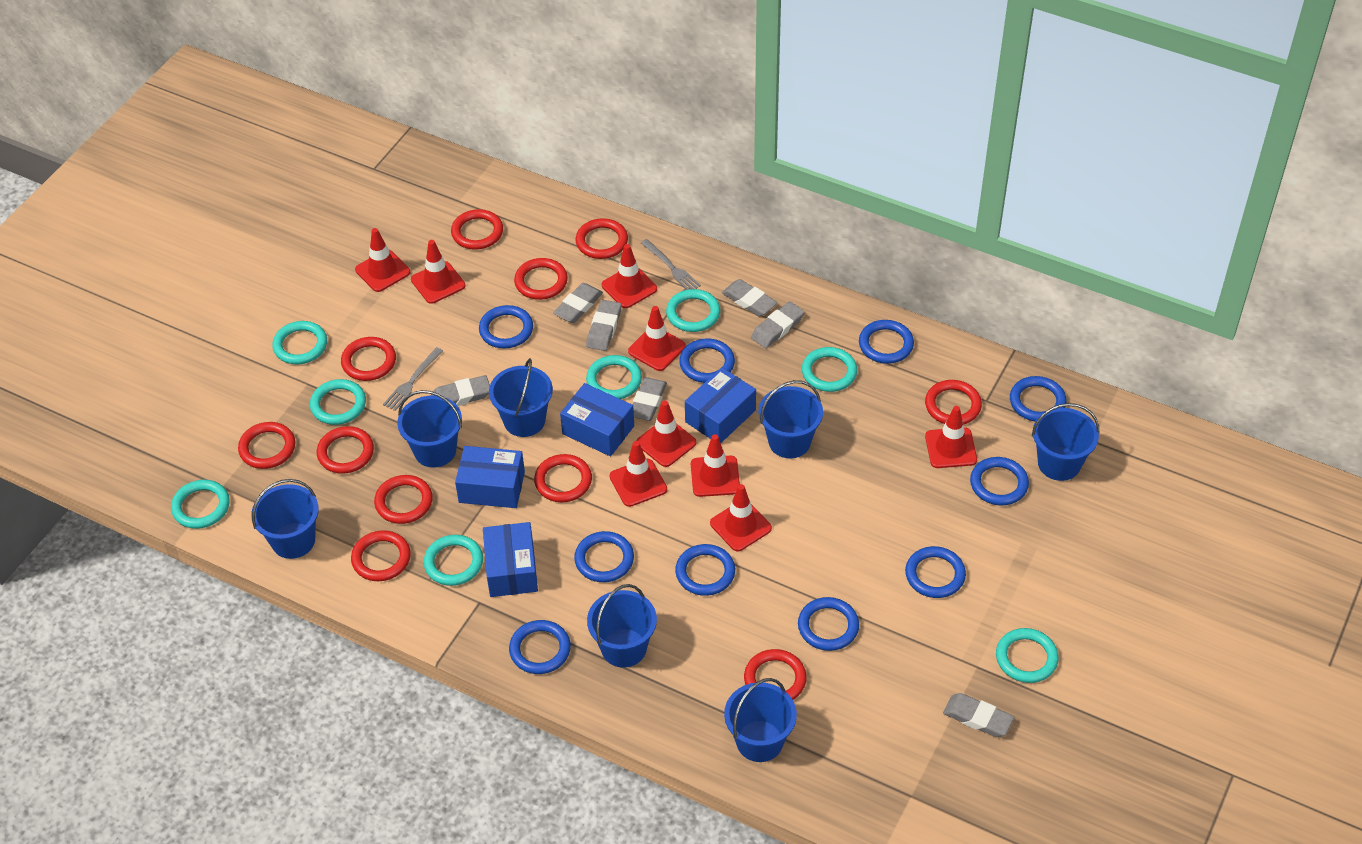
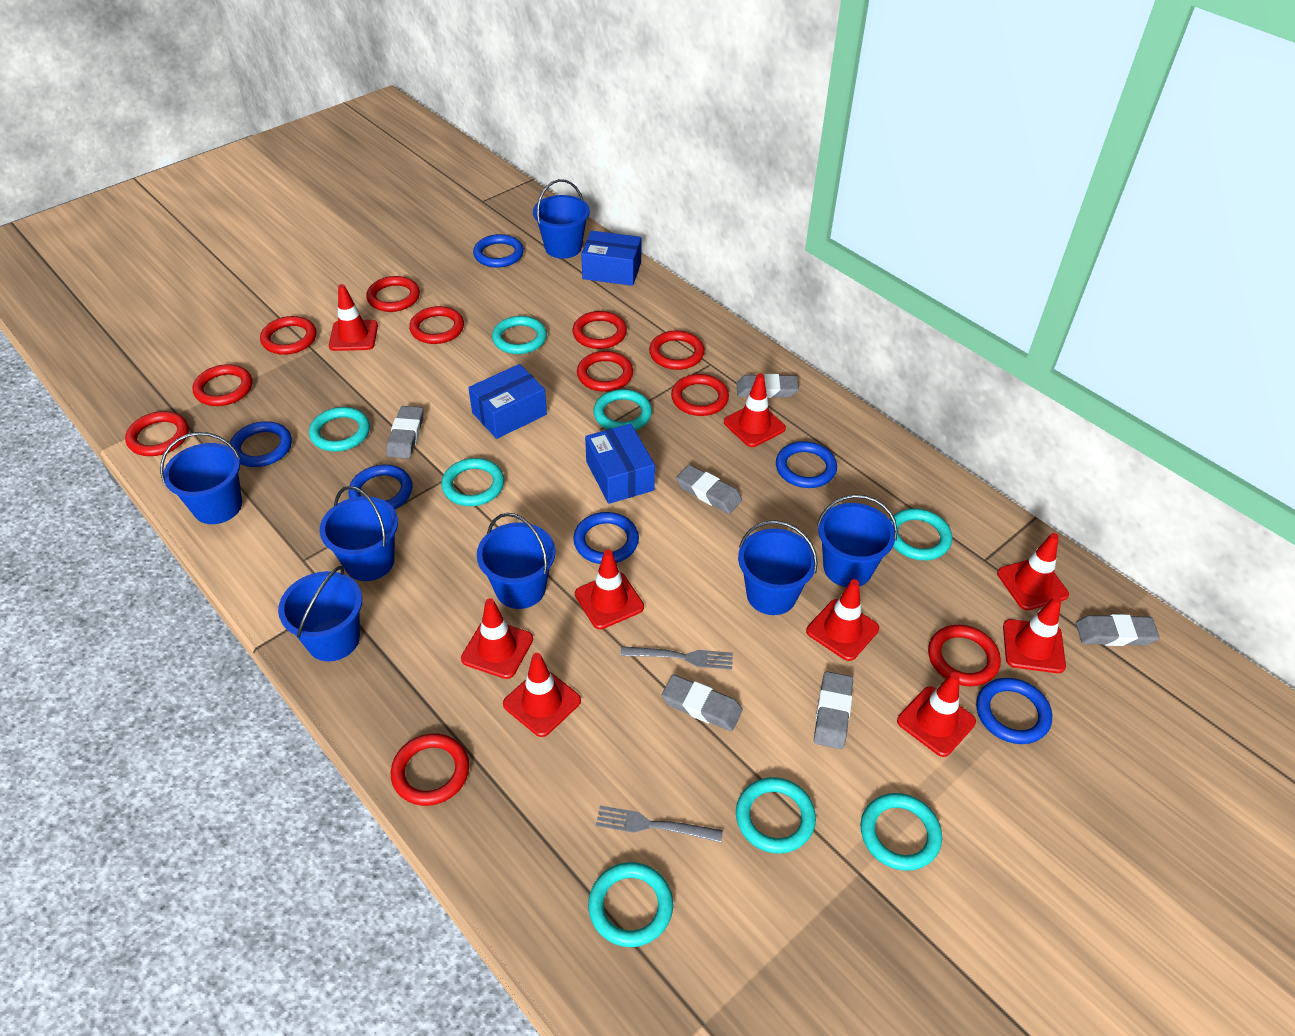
blue box: 4 -> 3
blue ring: 10 -> 6
grey eraser: 7 -> 6

